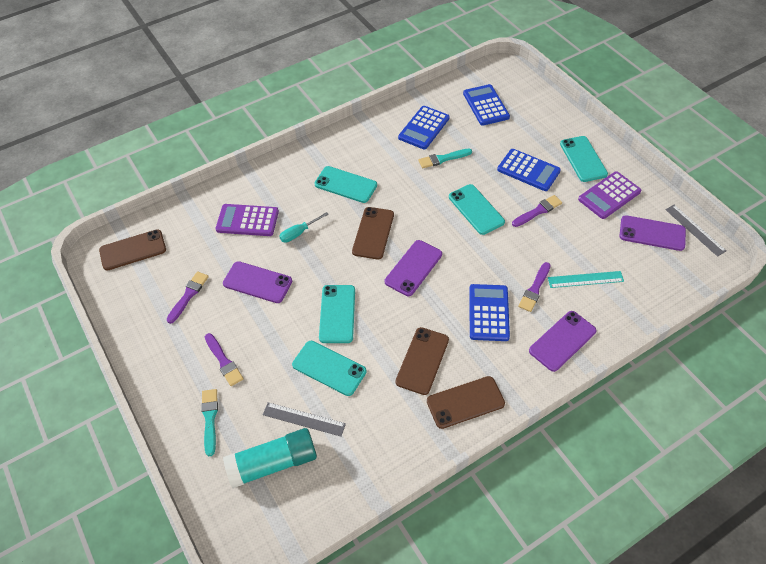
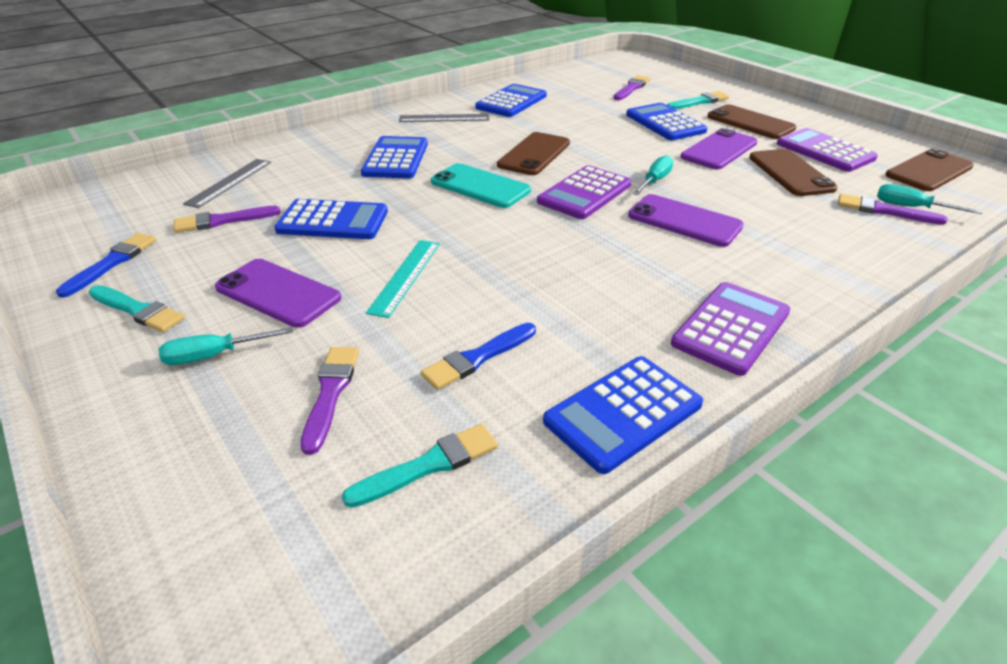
blue brush: 0 -> 2
blue calculator: 4 -> 5
purple calculator: 2 -> 3
purple phone: 4 -> 3
turquoise brush: 2 -> 3
turquoise glue stick: 1 -> 0
turquoise phone: 5 -> 1
turquoise screwdriver: 1 -> 3

